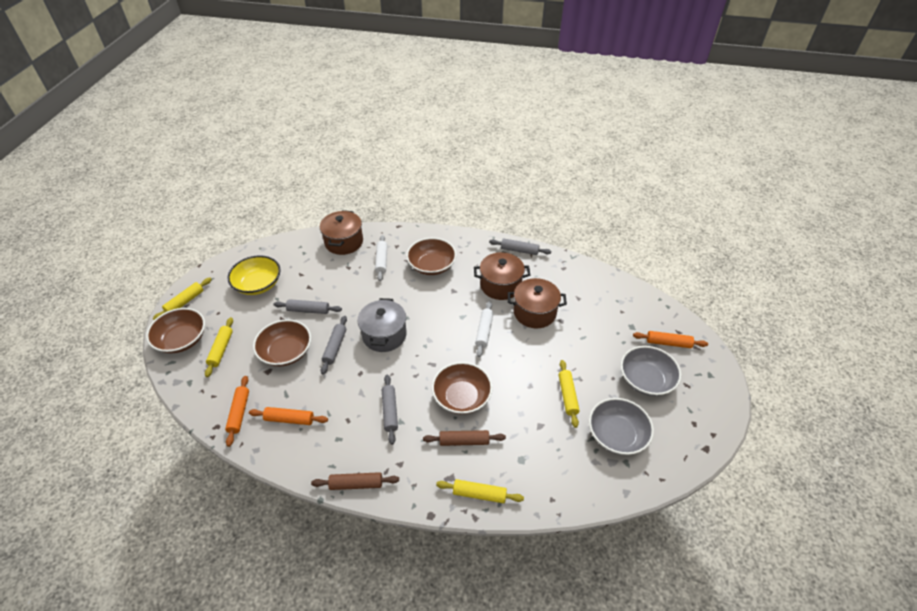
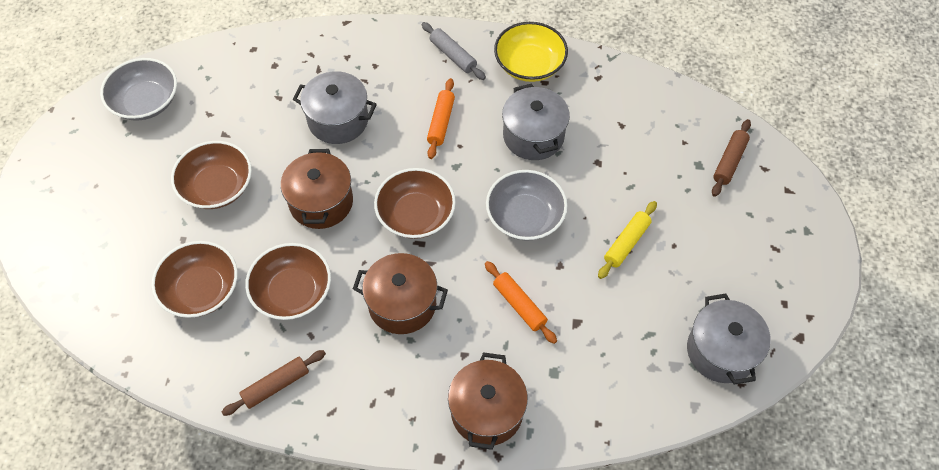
grey pot: 1 -> 3
grey rolling pin: 4 -> 1
orange rolling pin: 3 -> 2
white rolling pin: 2 -> 0
yellow rolling pin: 4 -> 1

